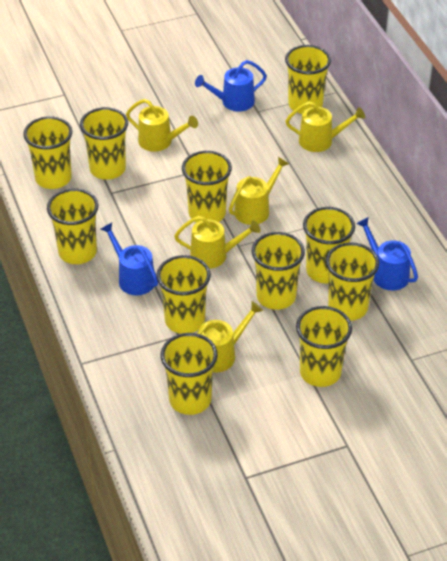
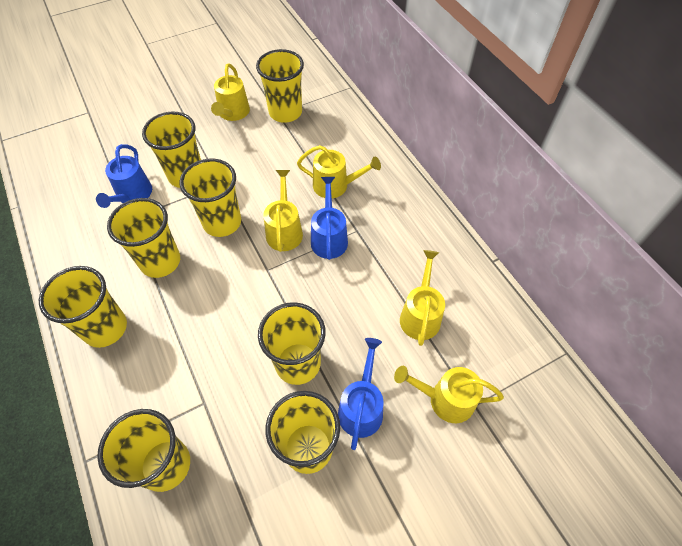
yellow cup: 11 -> 8

